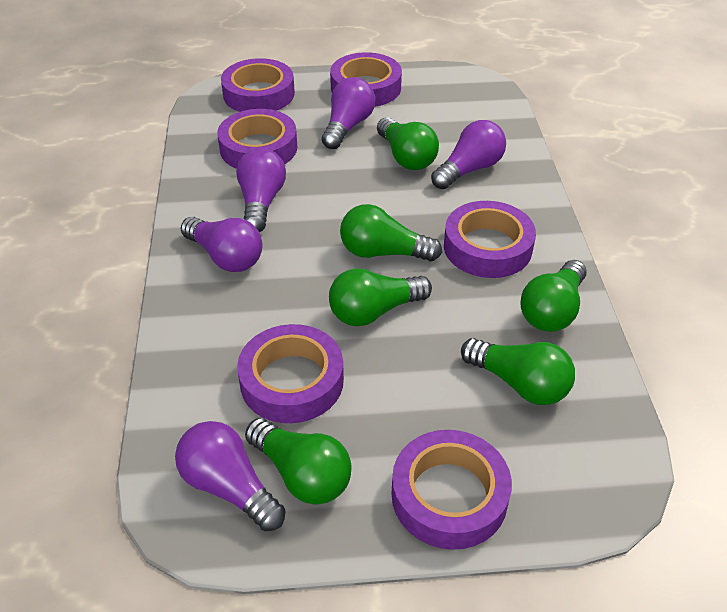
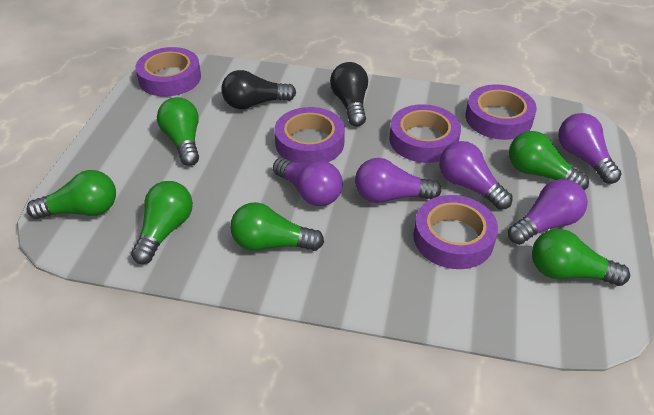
black light bulb: 0 -> 2
purple tape: 6 -> 5

